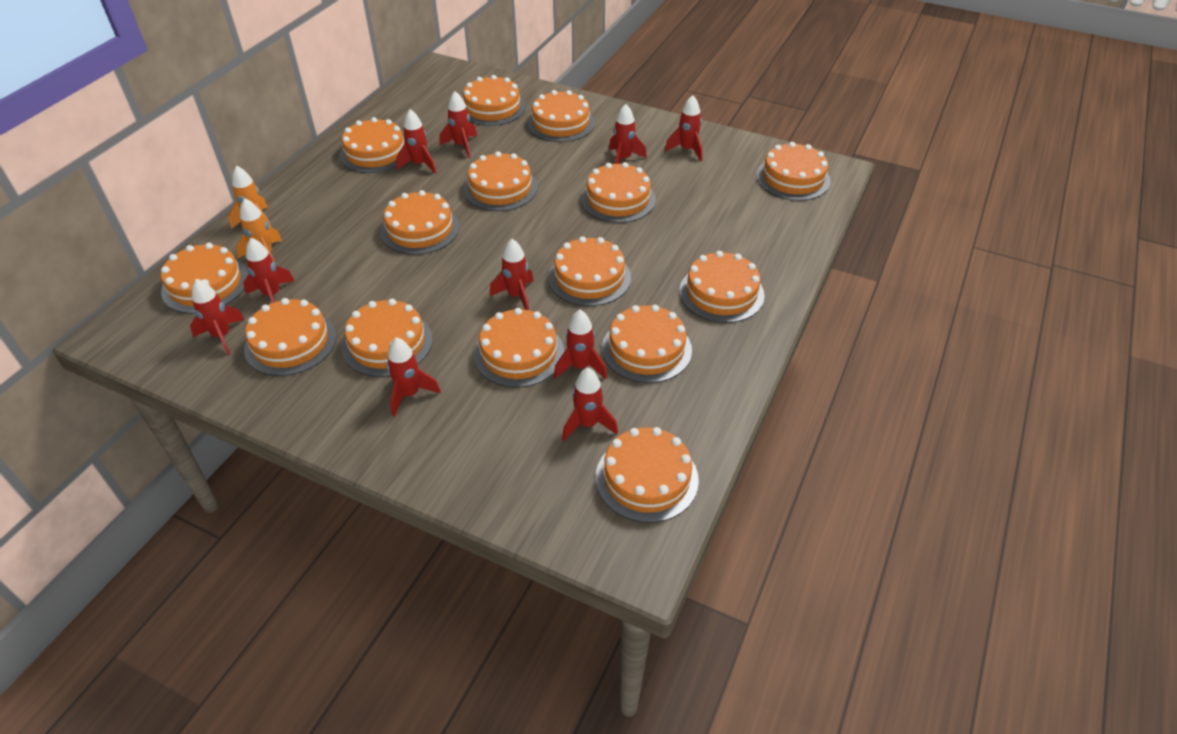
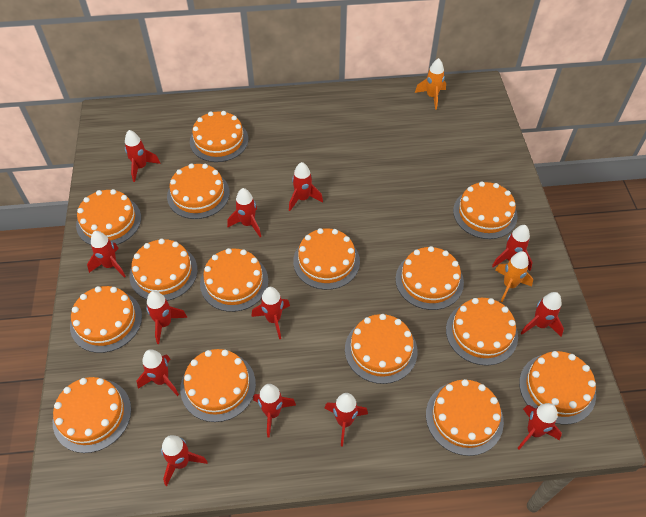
red rocket: 10 -> 13

